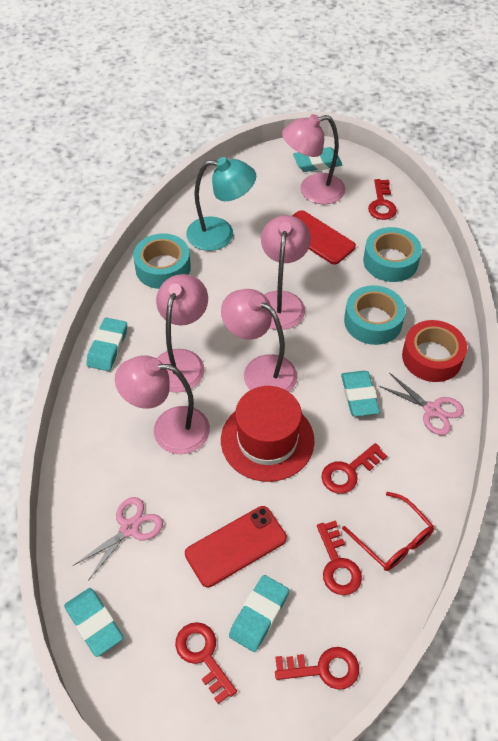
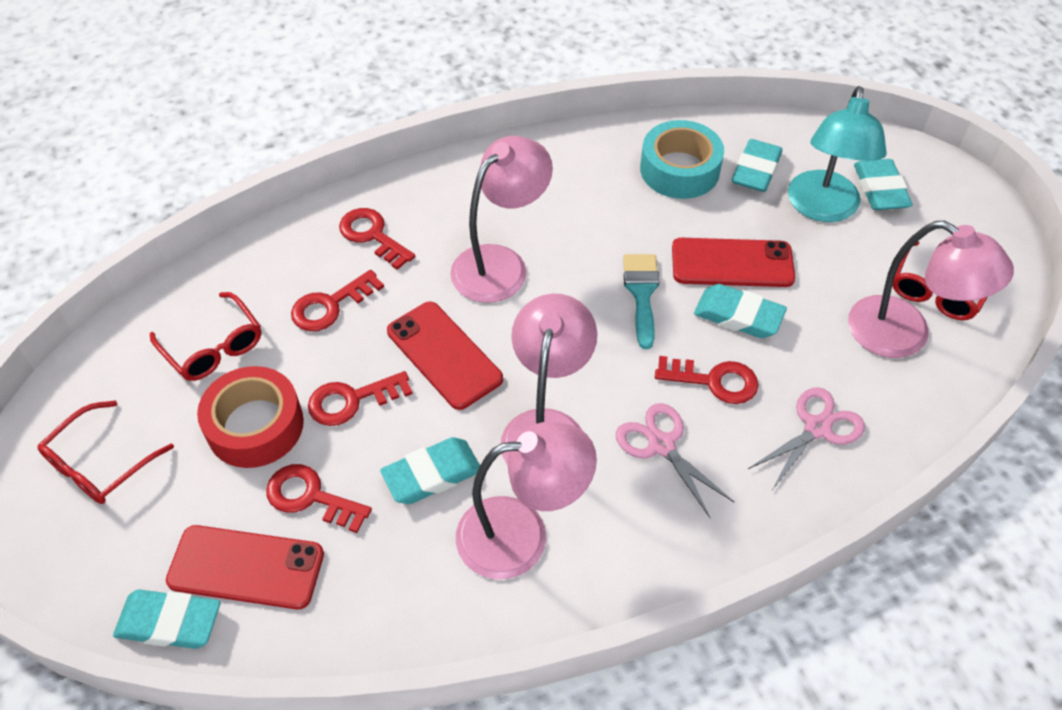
pink lamp: 5 -> 4
red glasses: 1 -> 3
red hat: 1 -> 0
red phone: 2 -> 3
turquoise brush: 0 -> 1
turquoise tape: 3 -> 1

